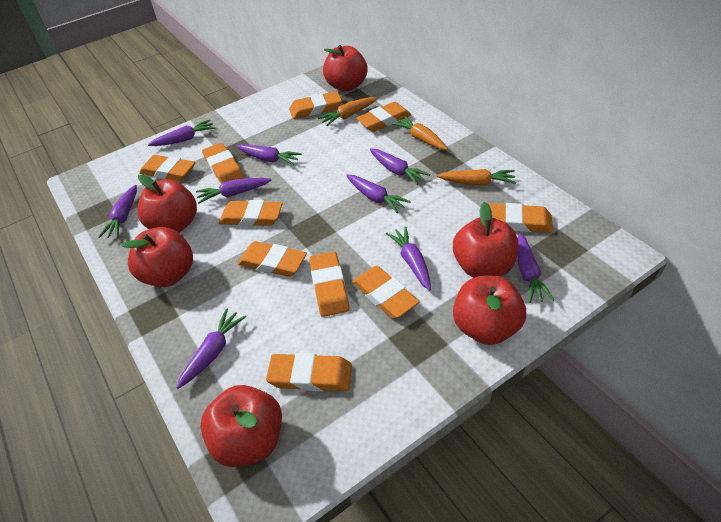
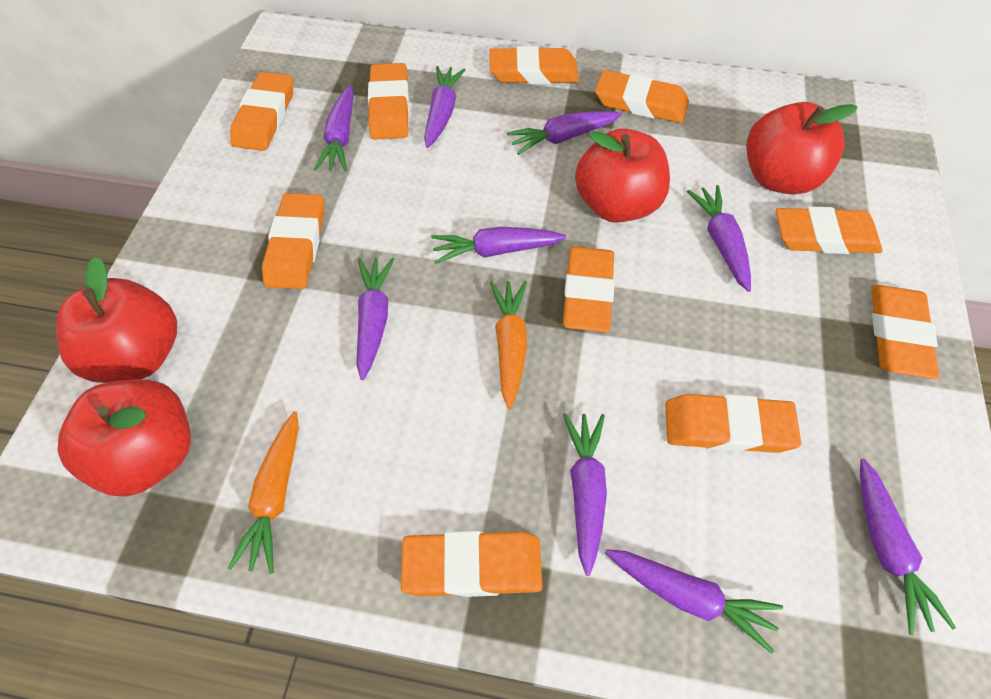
orange carrot: 3 -> 2
red apple: 6 -> 4

